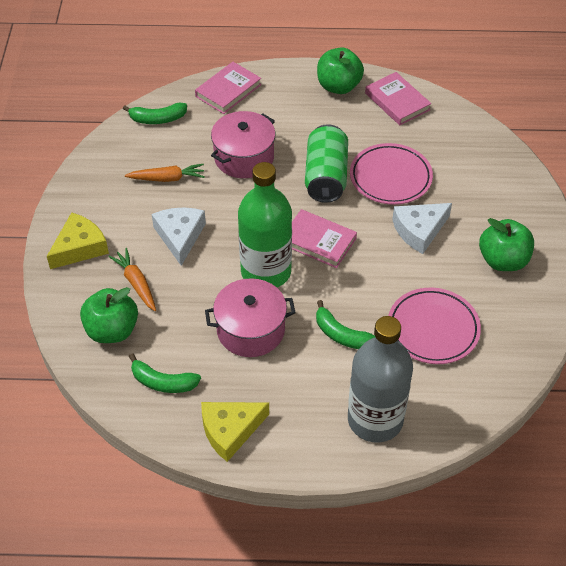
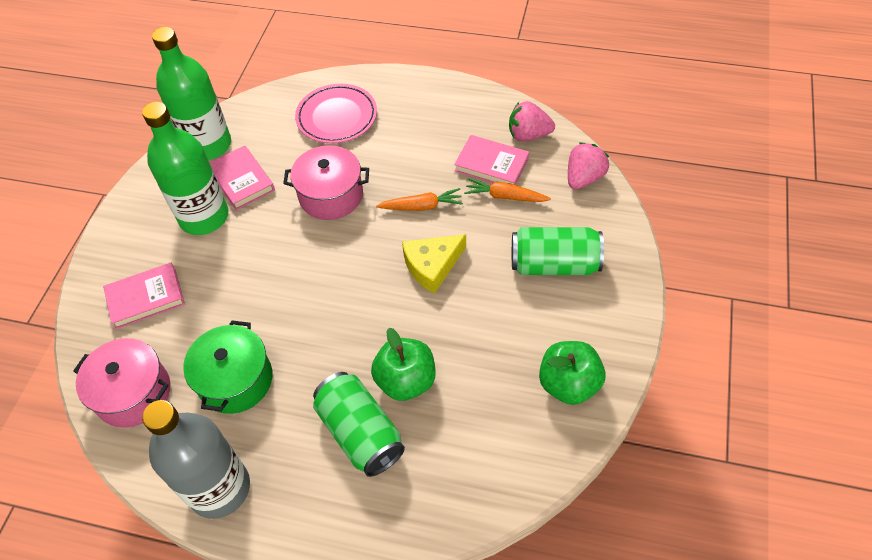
green apple: 3 -> 2
green banana: 3 -> 0
green bottle: 1 -> 2
green can: 1 -> 2
green pot: 0 -> 1
pink plate: 2 -> 1
pink strawberry: 0 -> 2
white cheese: 2 -> 0
yellow cheese: 2 -> 1

